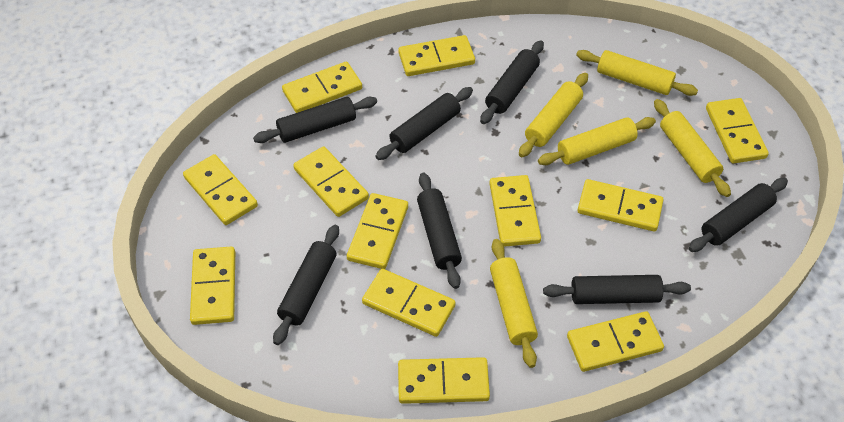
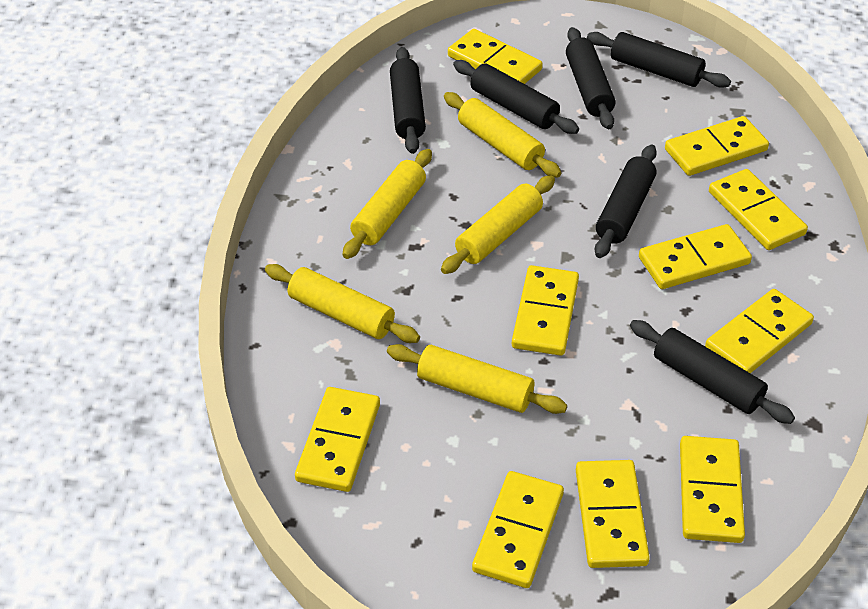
black rolling pin: 7 -> 6
yellow domino: 12 -> 10

